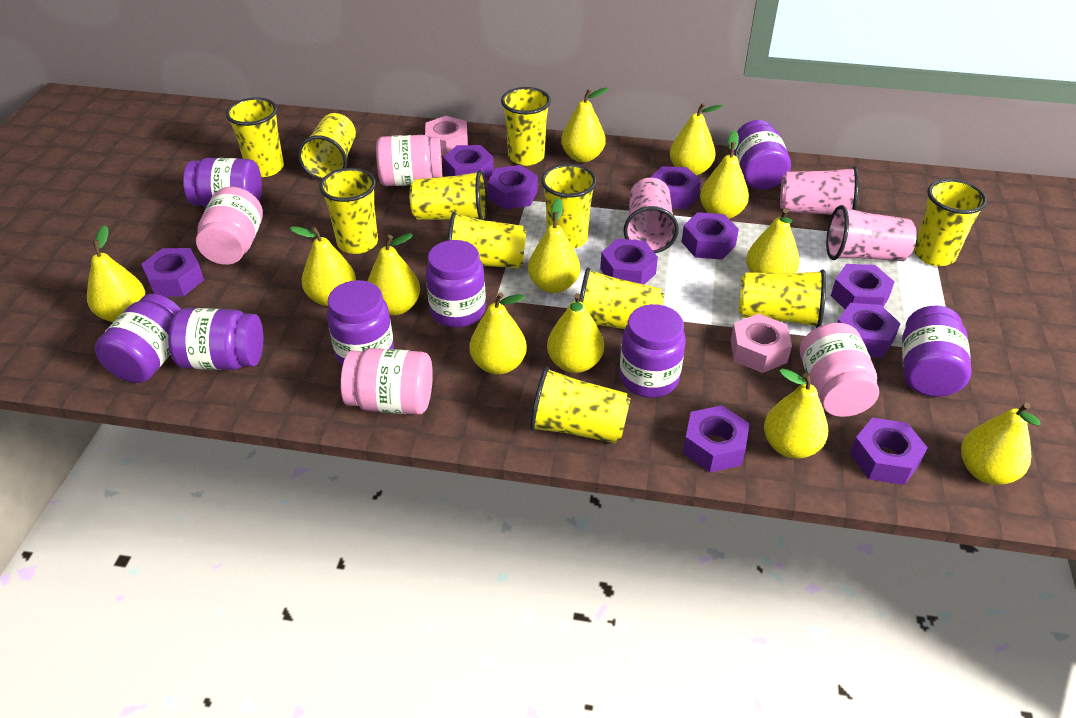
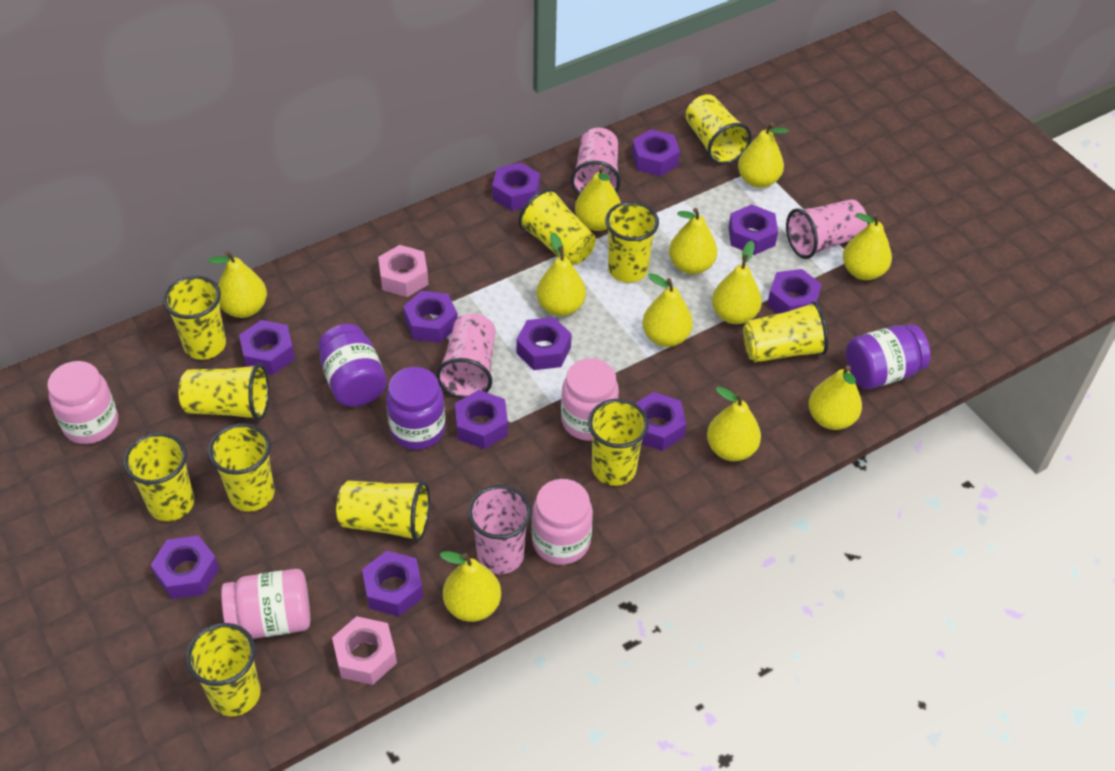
pink cup: 3 -> 4
purple jar: 8 -> 3
purple nut: 10 -> 11
yellow pear: 12 -> 11

